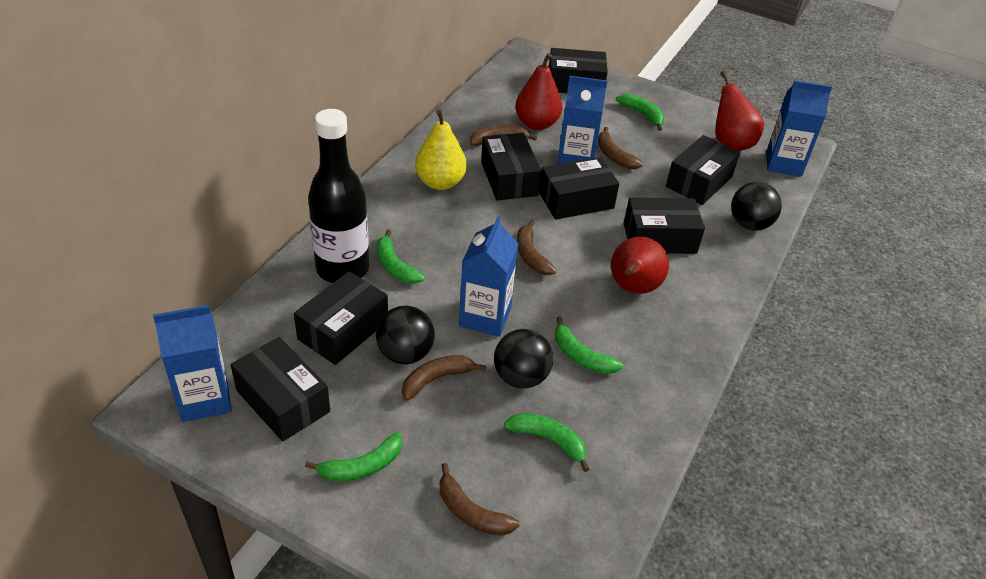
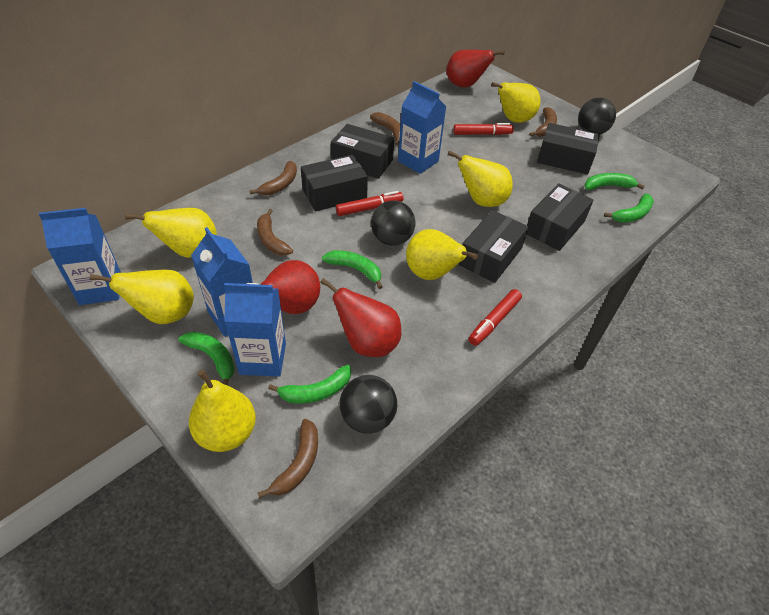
black bottle: 1 -> 0
black box: 7 -> 5
red marker: 0 -> 3
yellow pear: 1 -> 6

